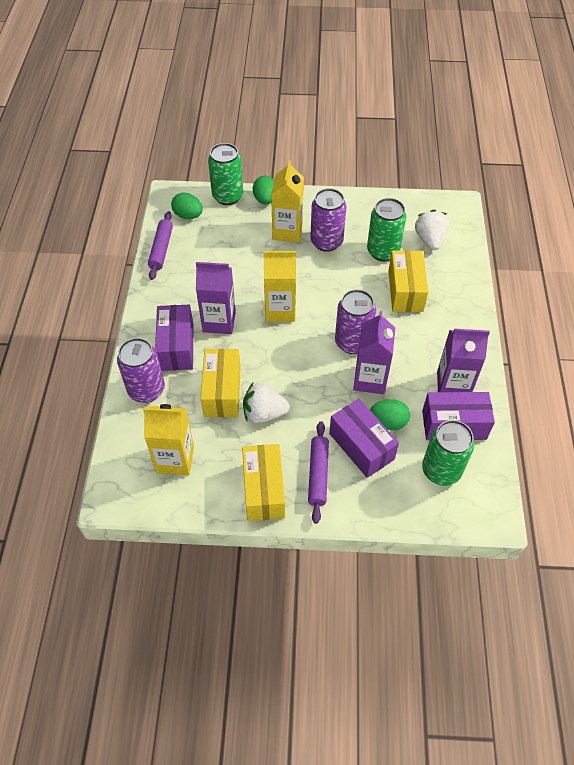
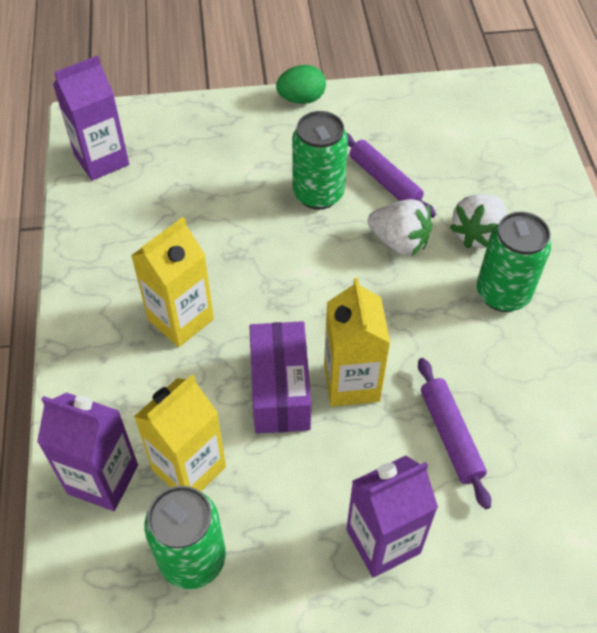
green egg: 3 -> 1
purple box: 3 -> 1
purple can: 3 -> 0
yellow box: 3 -> 0

